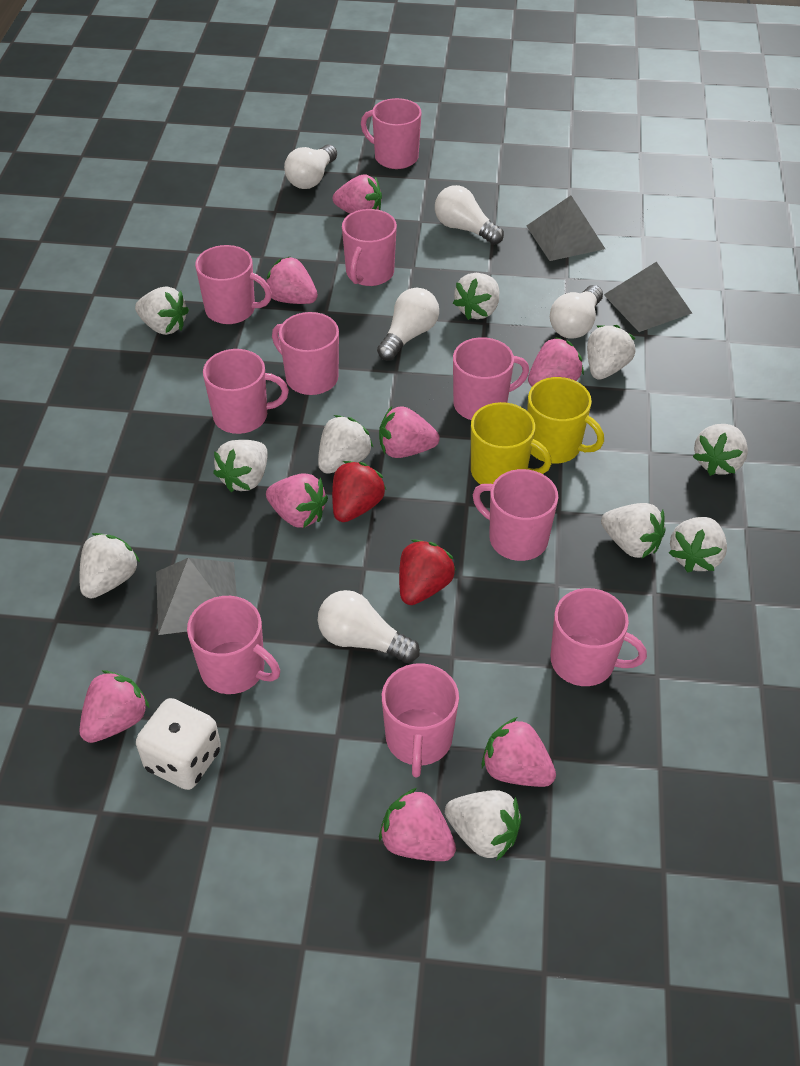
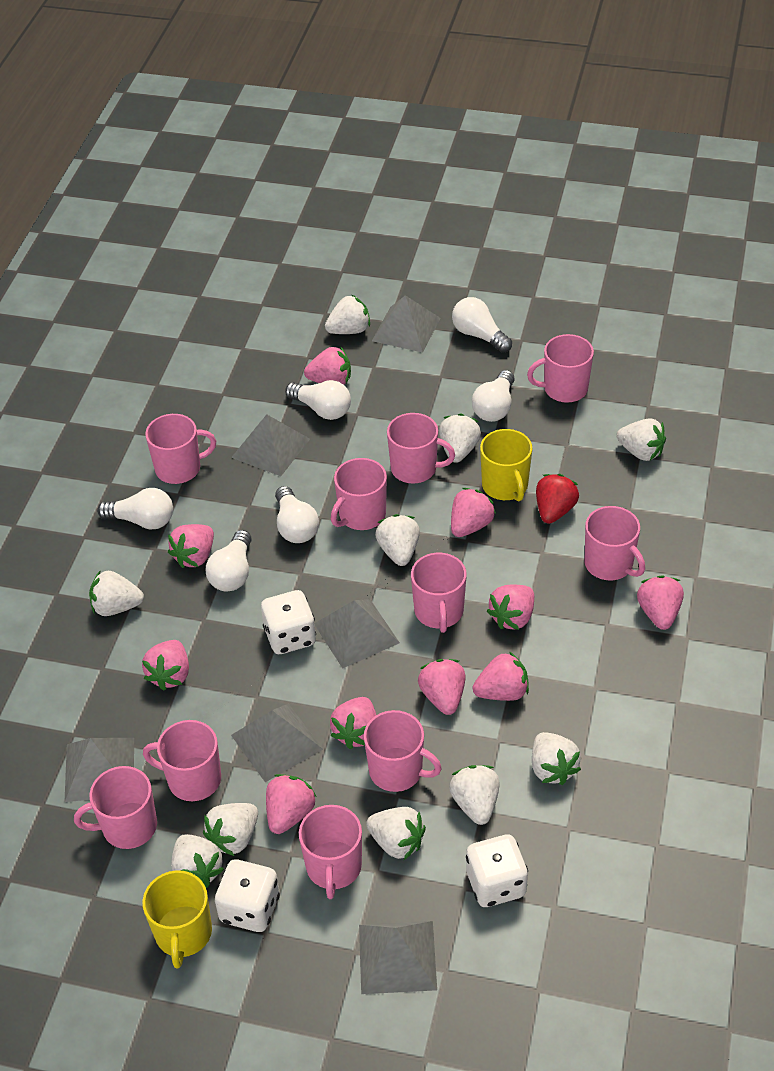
grey pyramid: 3 -> 6
pink strawberry: 8 -> 10
red strawberry: 2 -> 1
white dice: 1 -> 3
white light bulb: 5 -> 6

